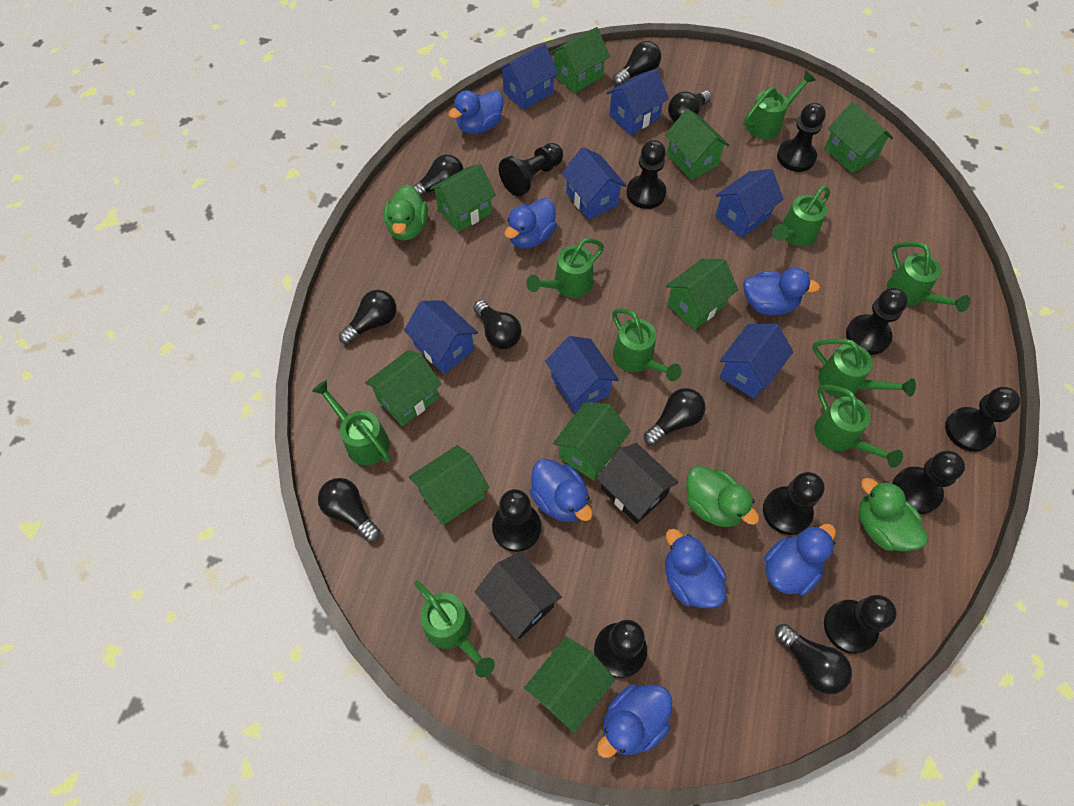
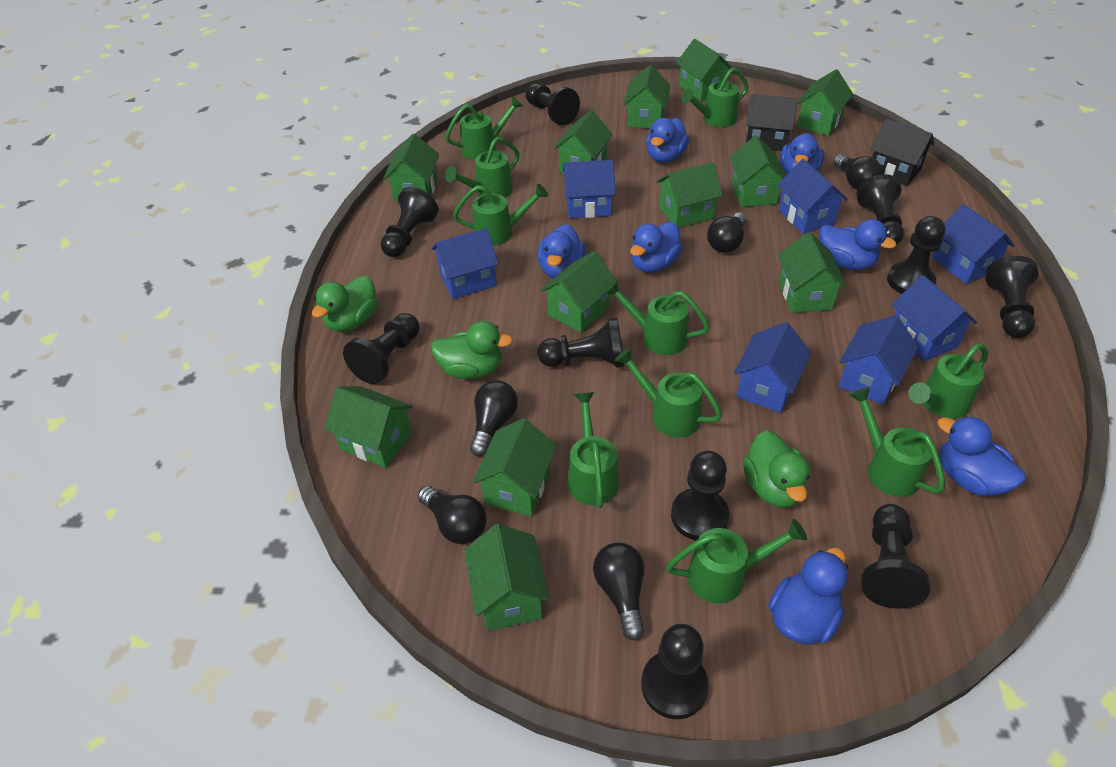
black light bulb: 8 -> 5
green house: 9 -> 12
green watering can: 9 -> 10

